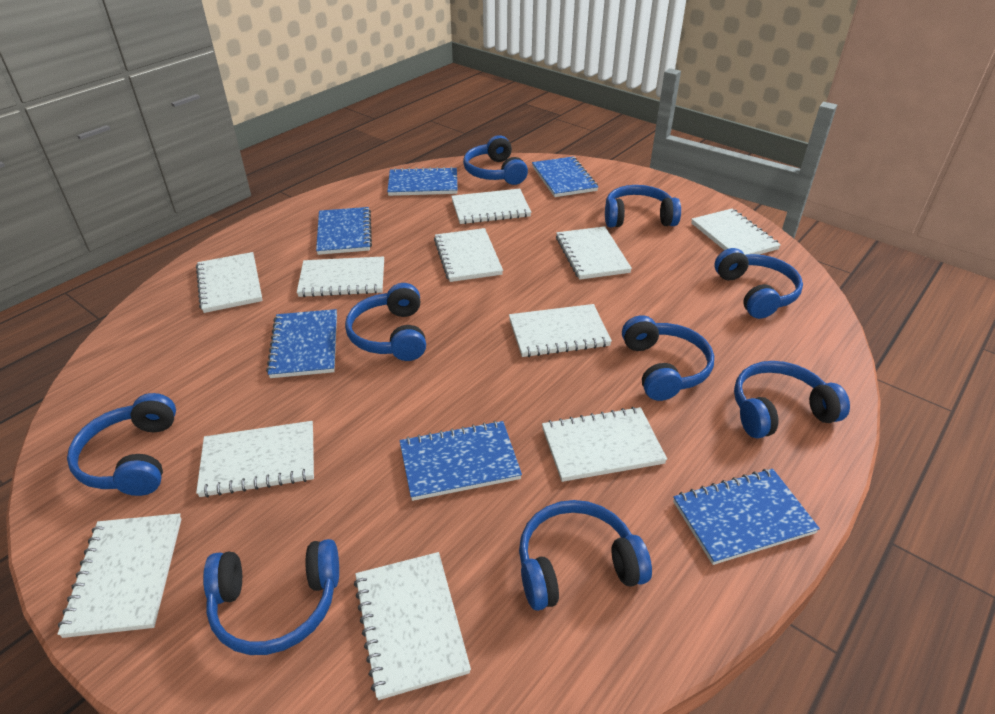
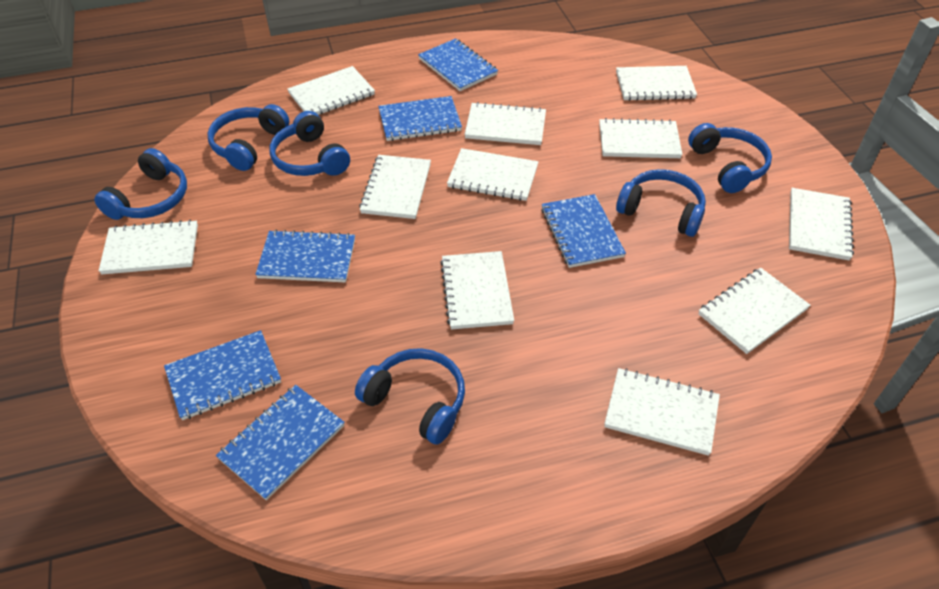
blue headphones: 9 -> 6

